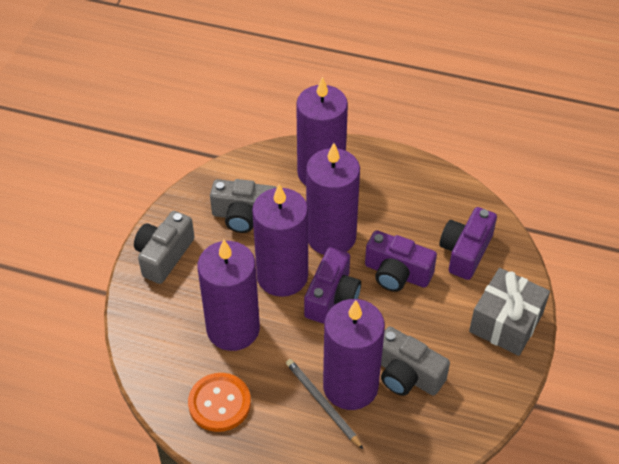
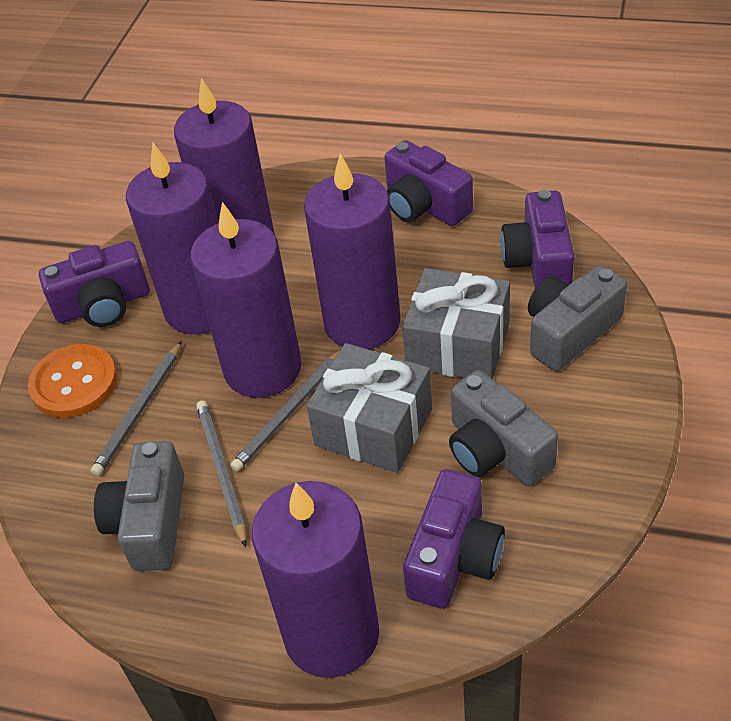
grey gift: 1 -> 2
grey pencil: 1 -> 3
purple camera: 3 -> 4

